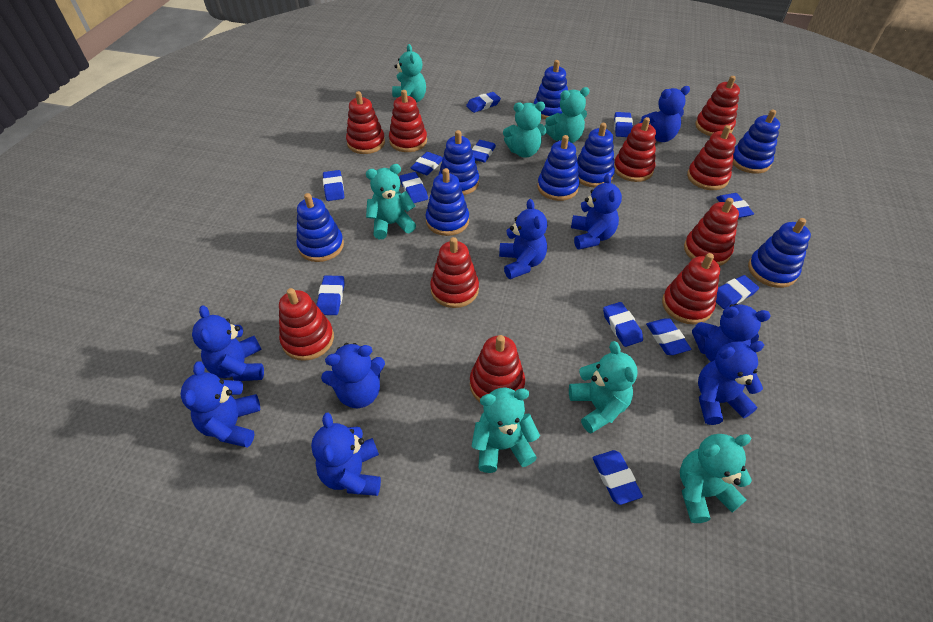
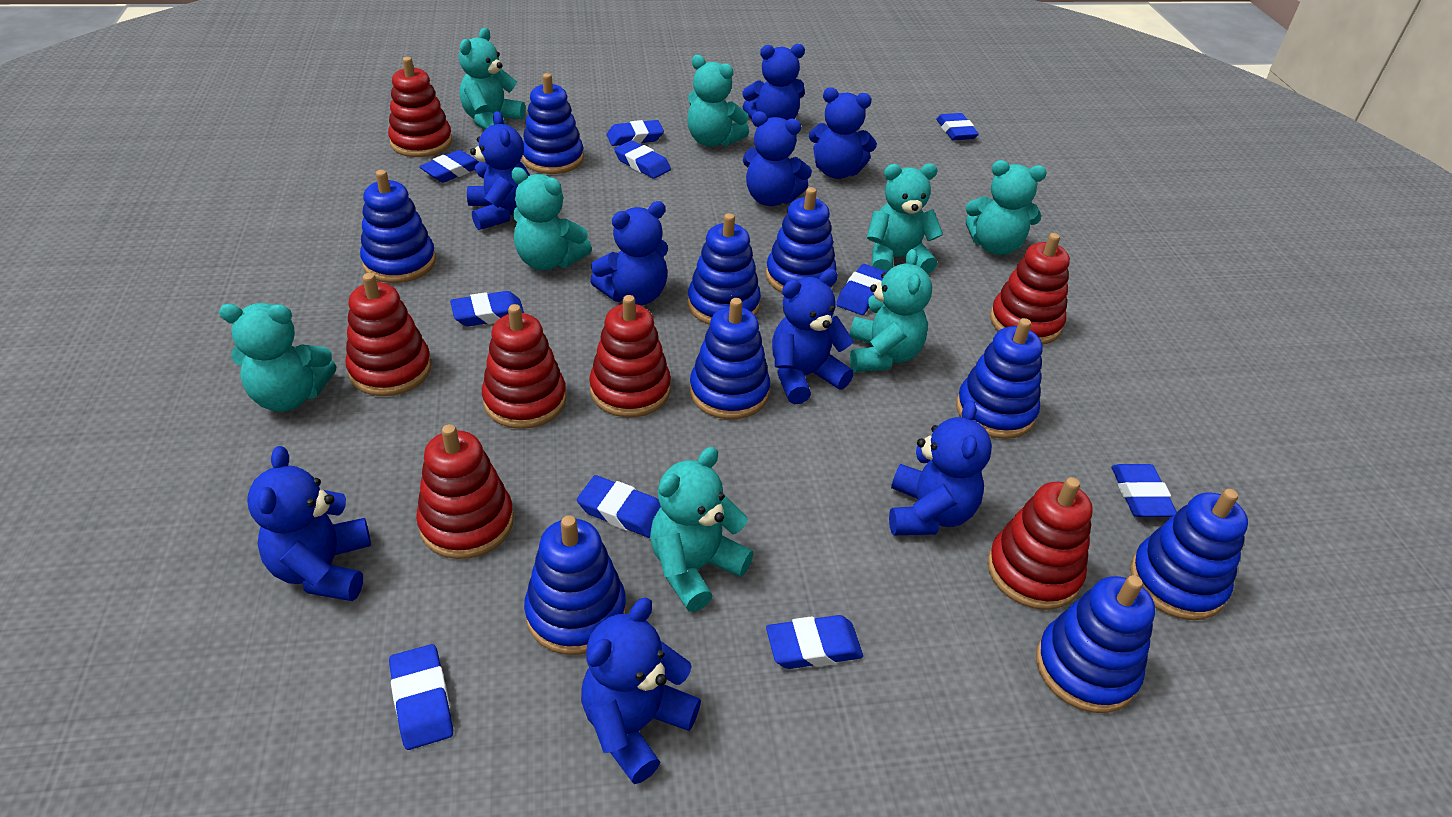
blue eraser: 12 -> 10
blue stacking toy: 8 -> 9
red stacking toy: 10 -> 7
turquoise teddy bear: 7 -> 8

